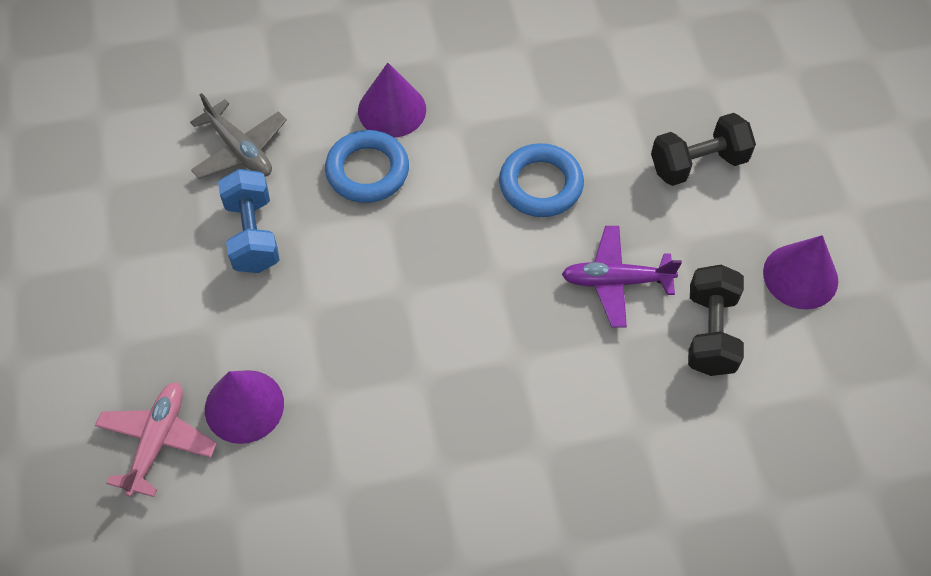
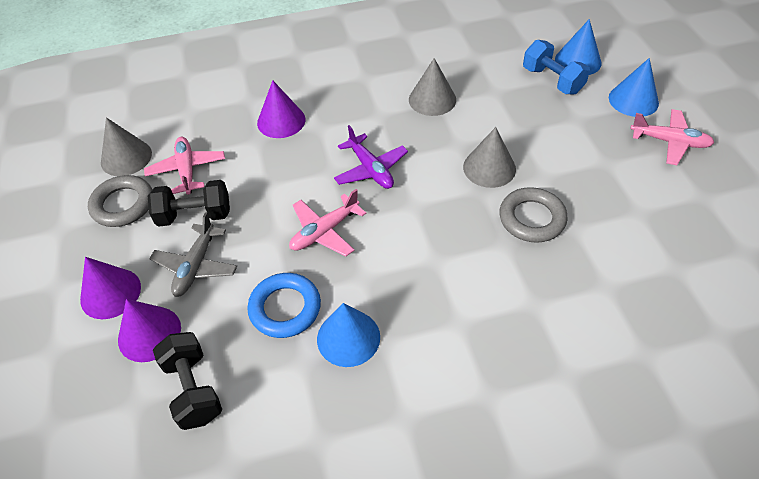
blue cone: 0 -> 3
blue ring: 2 -> 1
grey cone: 0 -> 3
grey ring: 0 -> 2
pink plane: 1 -> 3

